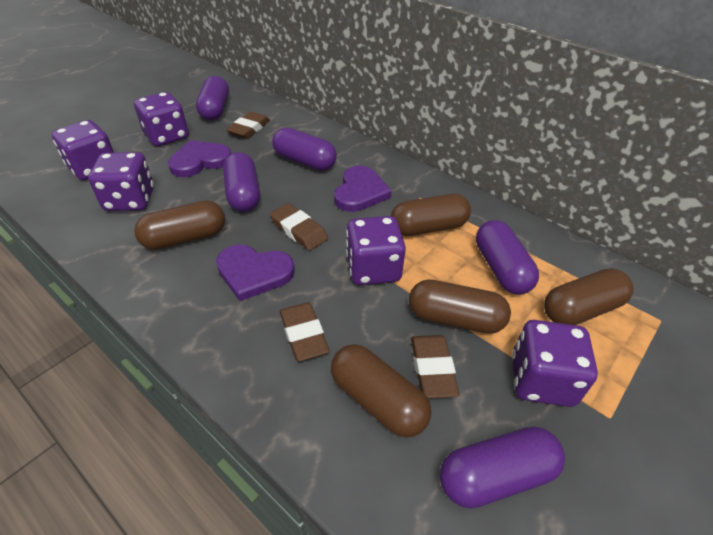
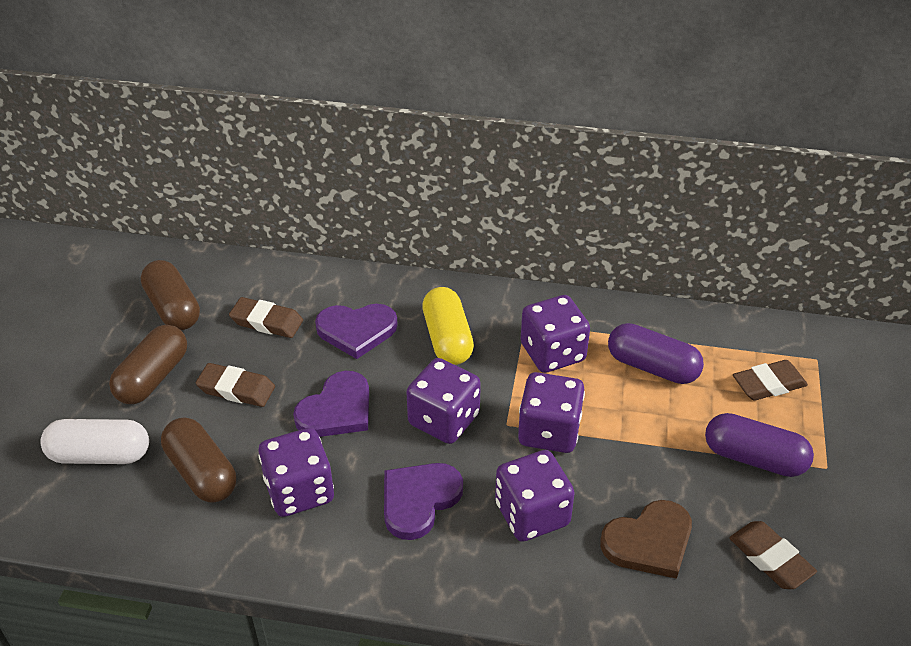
brown capsule: 5 -> 3
brown heart: 0 -> 1
purple capsule: 5 -> 2
white capsule: 0 -> 1
yellow capsule: 0 -> 1

